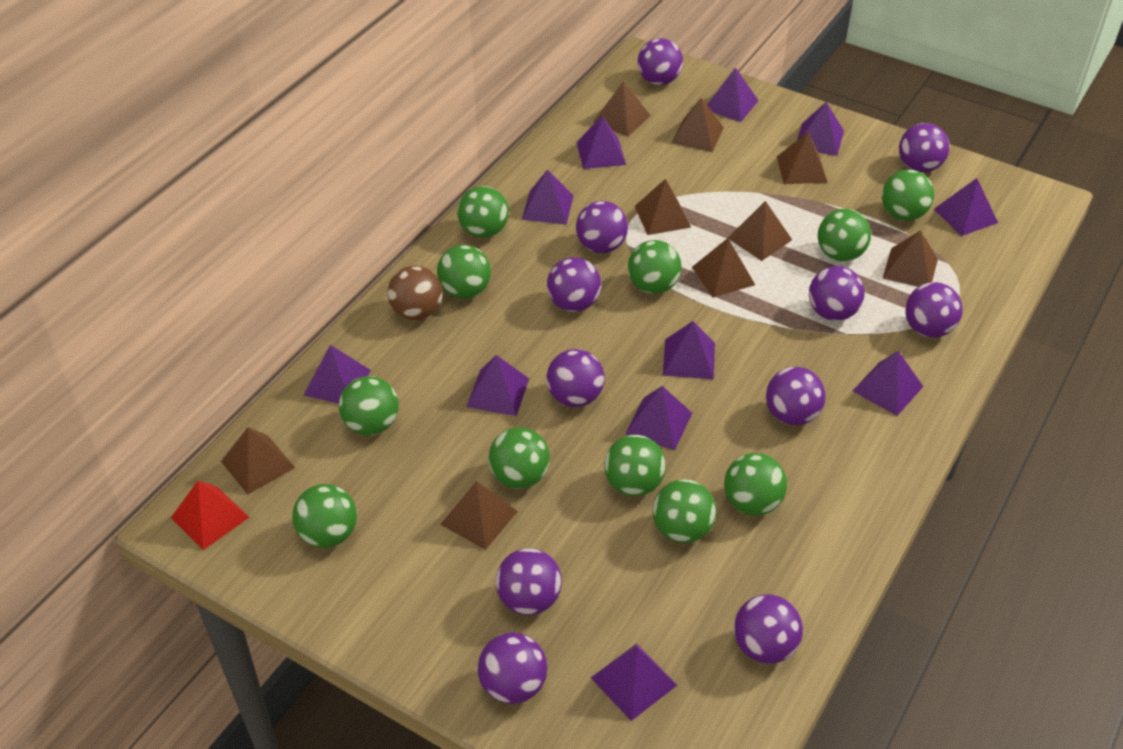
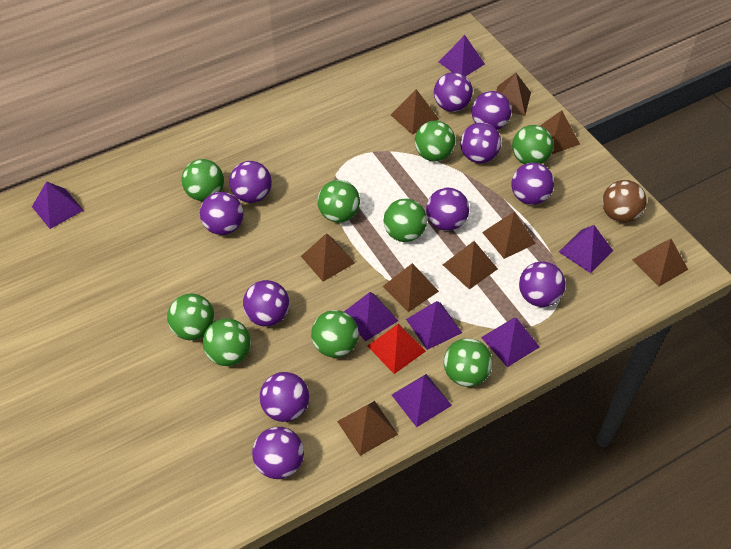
green ball: 11 -> 9
purple pyramid: 11 -> 7

